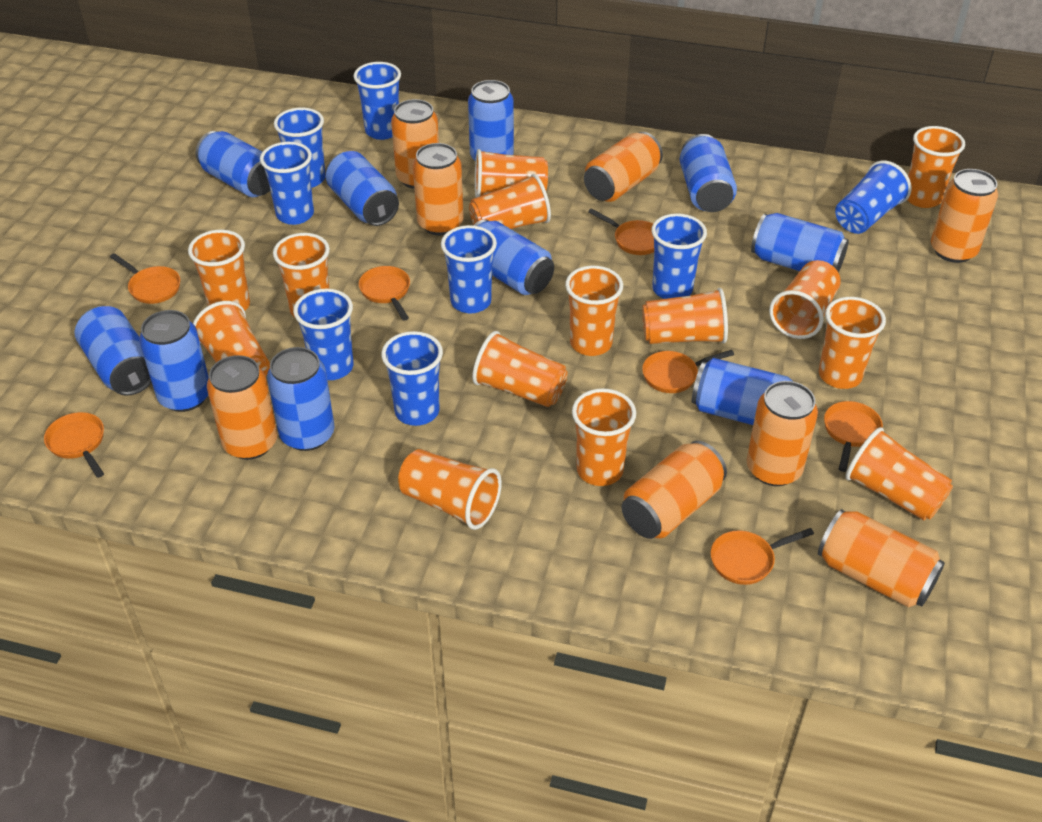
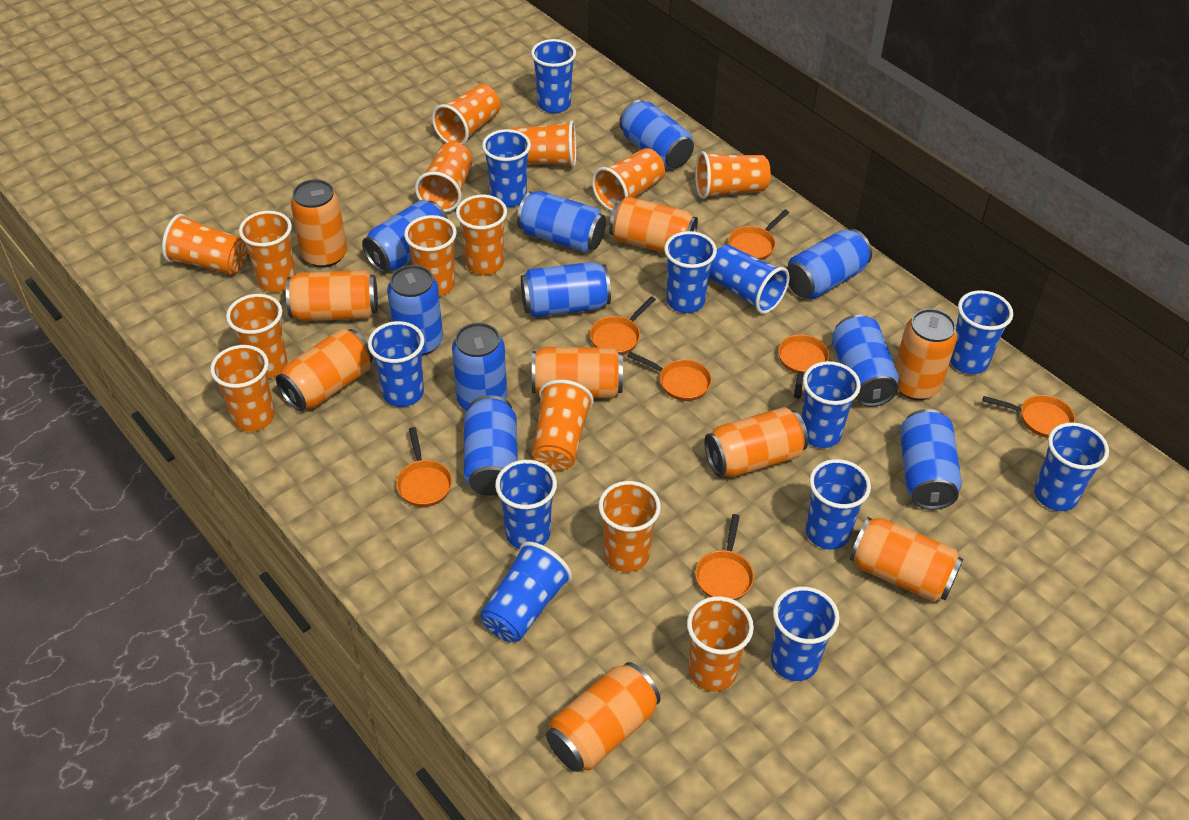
blue cup: 8 -> 12
orange can: 8 -> 9

